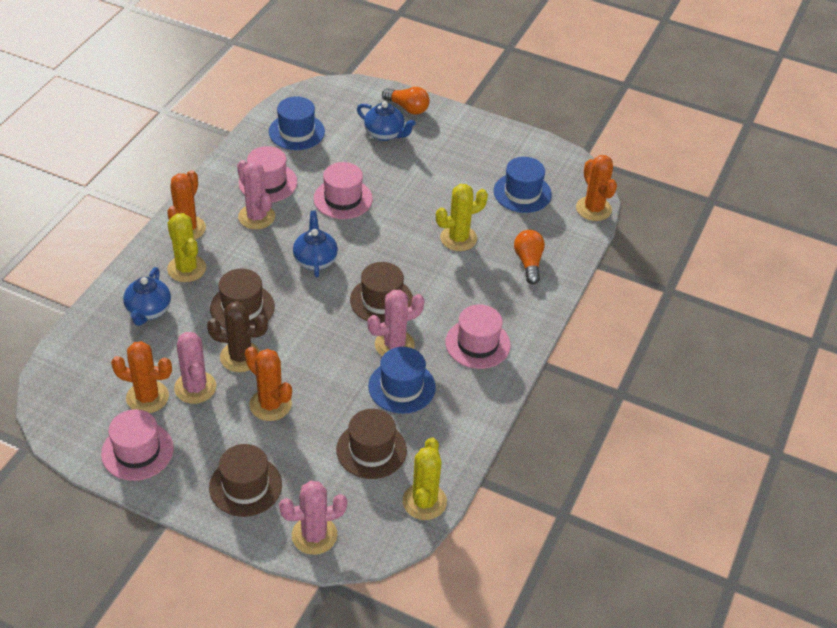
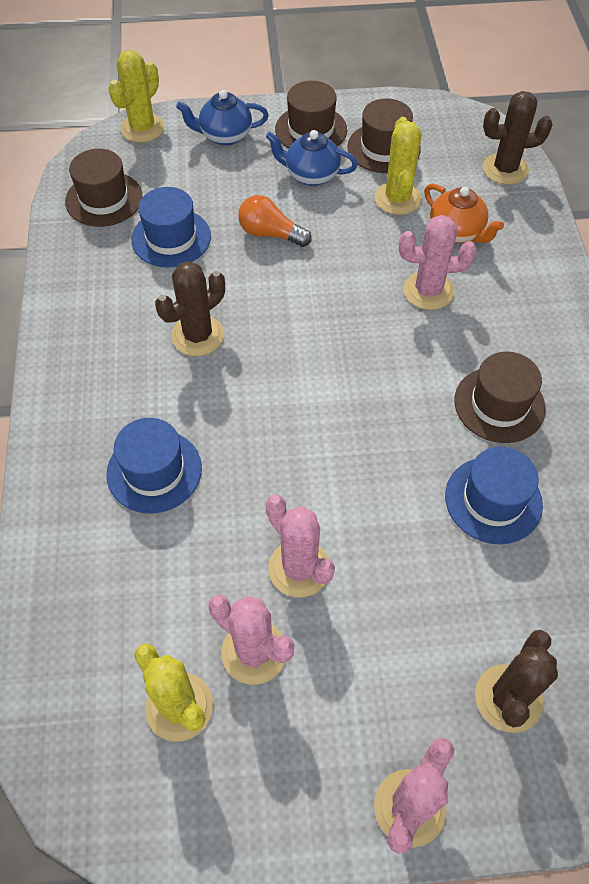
blue teapot: 3 -> 2
brown cactus: 1 -> 3
orange cactus: 4 -> 0
orange light bulb: 2 -> 1
orange teapot: 0 -> 1
pink hat: 4 -> 0

